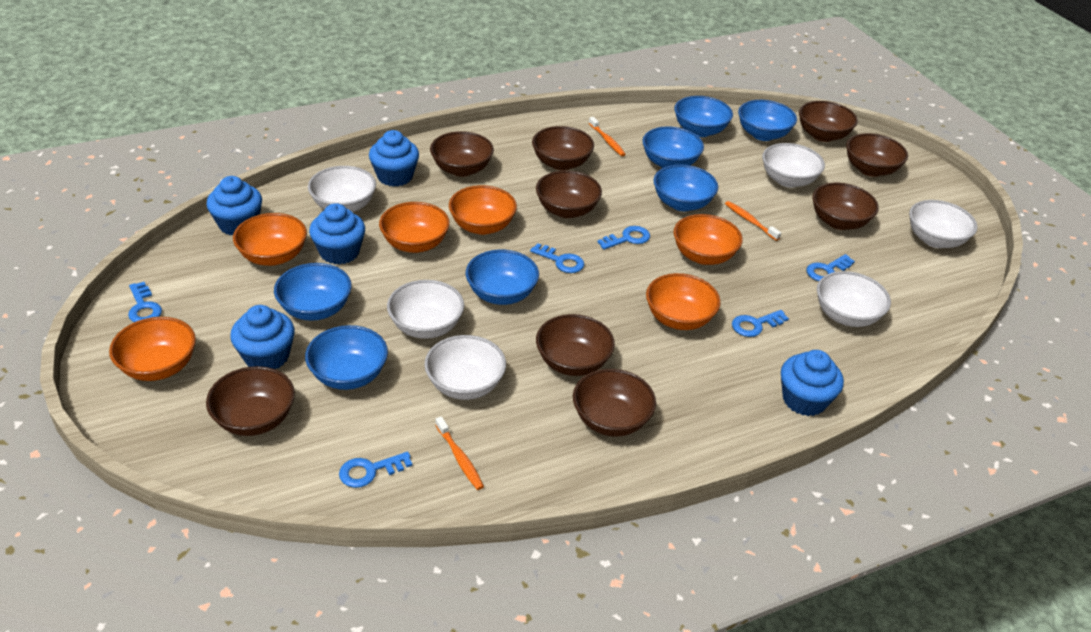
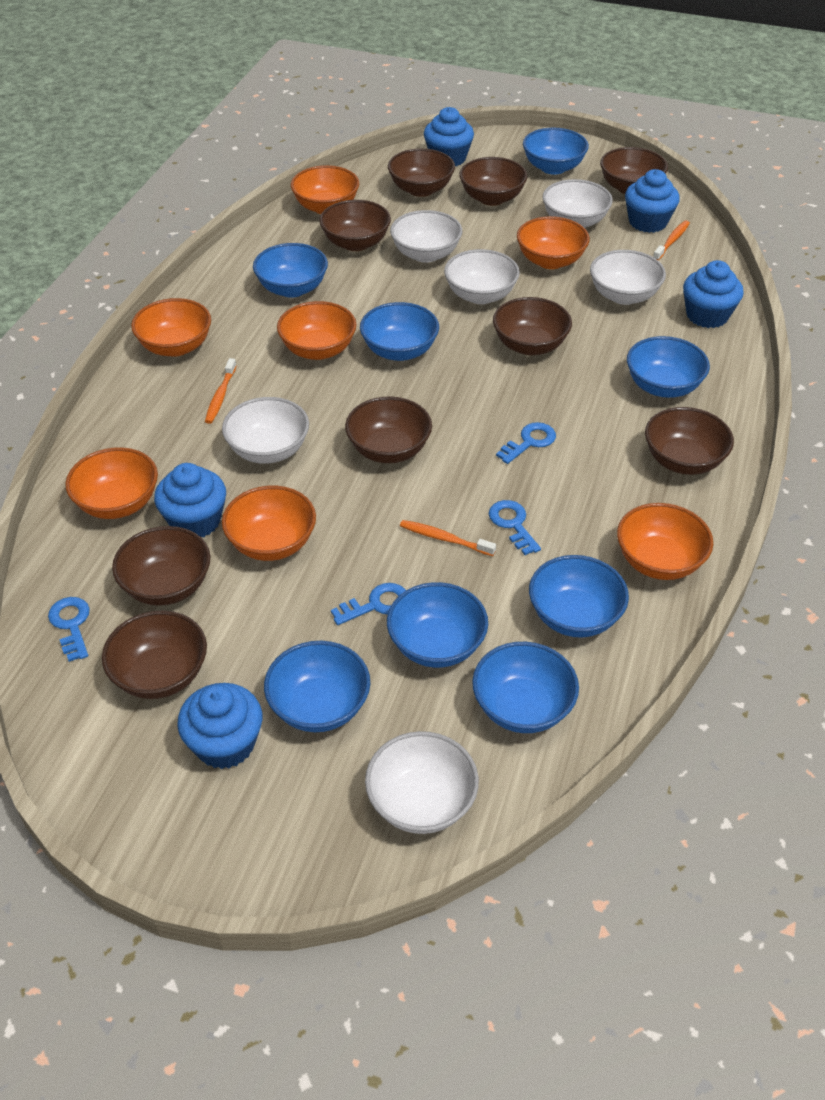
blue bowl: 7 -> 8
blue key: 6 -> 4
orange bowl: 6 -> 7

